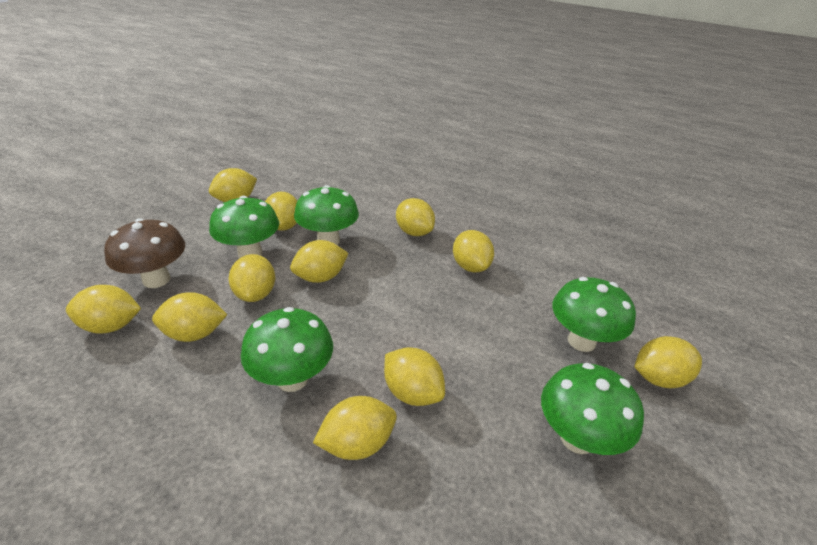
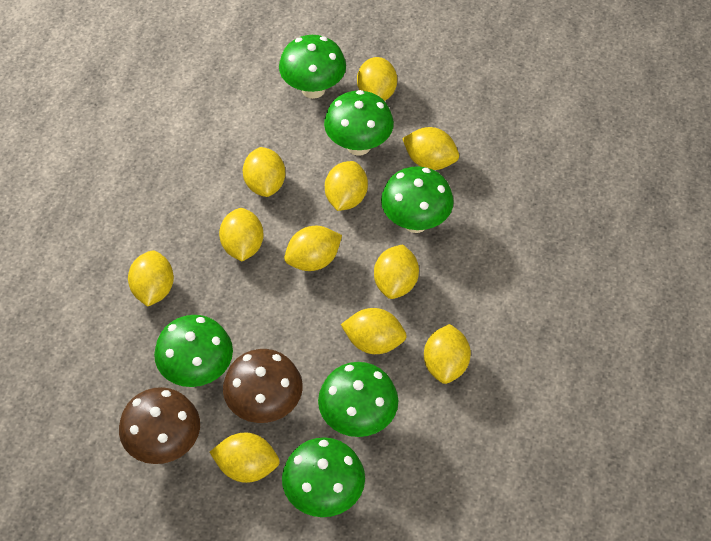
brown mushroom: 1 -> 2
green mushroom: 5 -> 6

